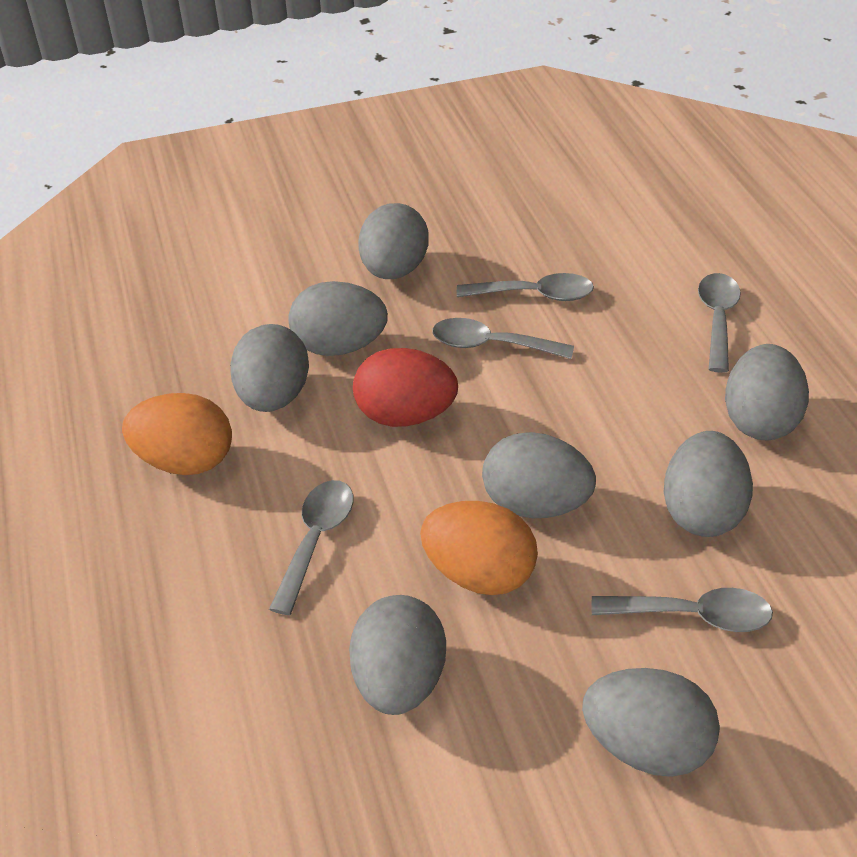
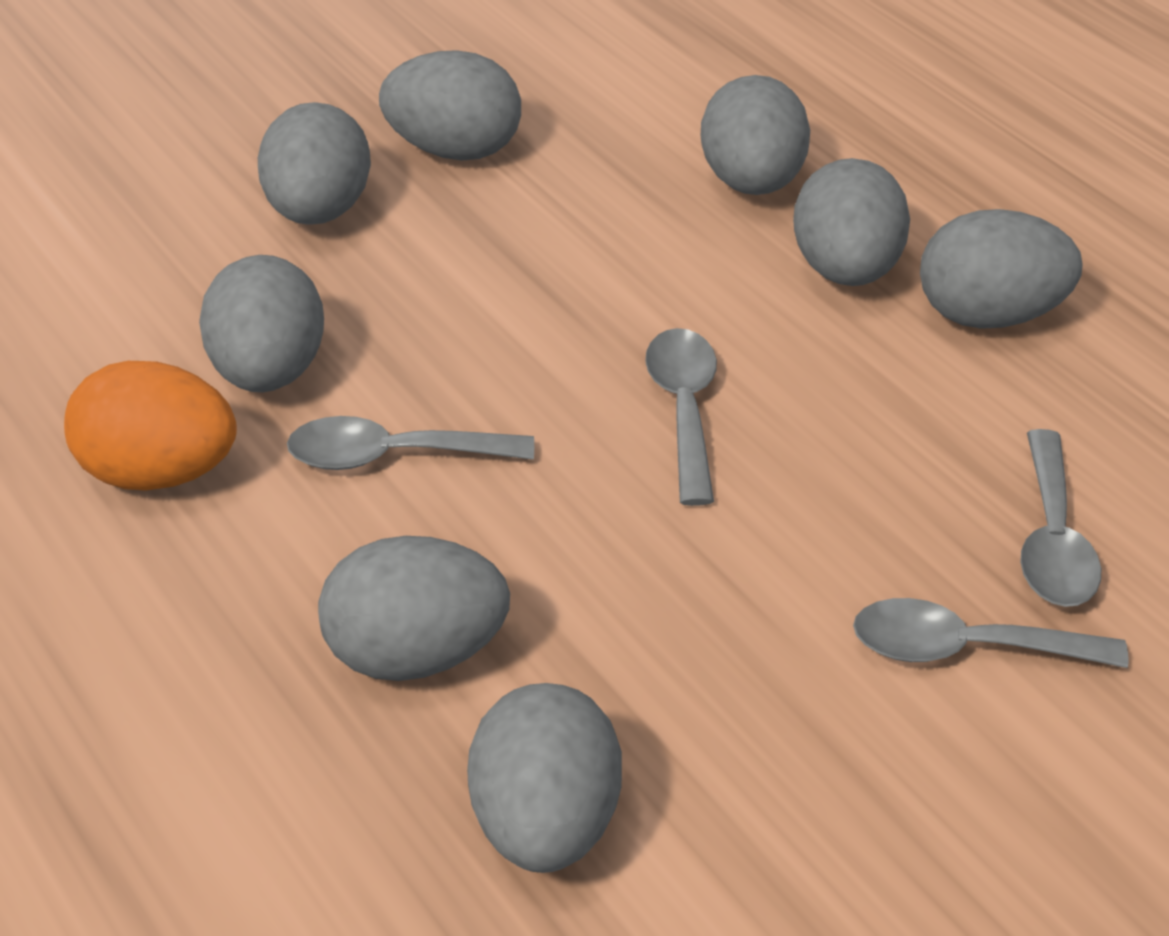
grey spoon: 5 -> 4
orange egg: 2 -> 1
red egg: 1 -> 0

